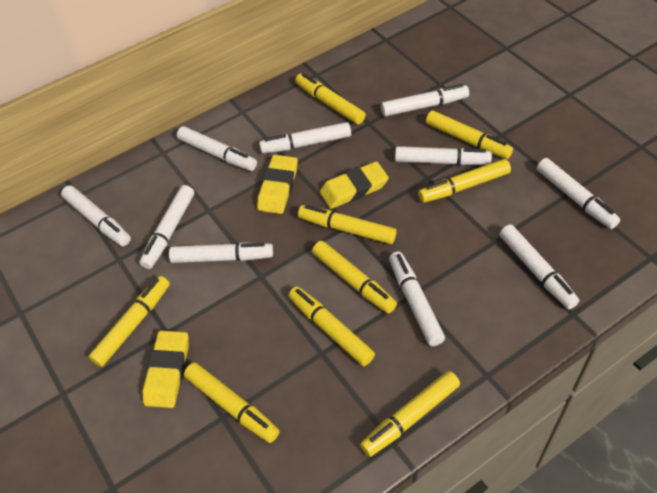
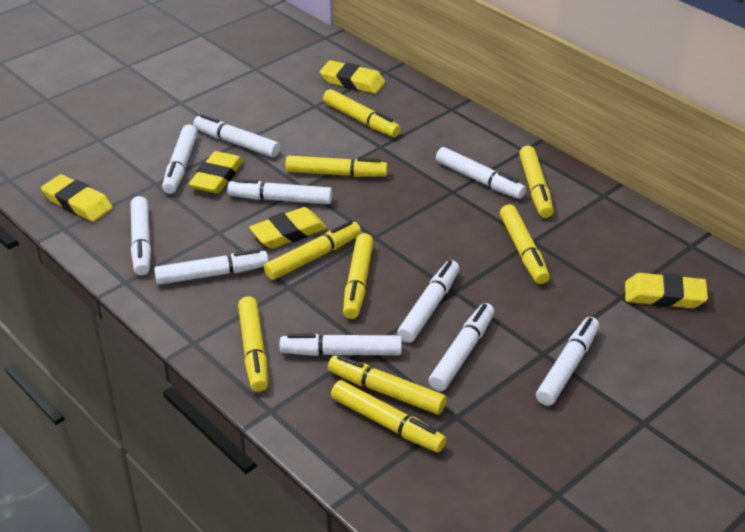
yellow eraser: 3 -> 5

